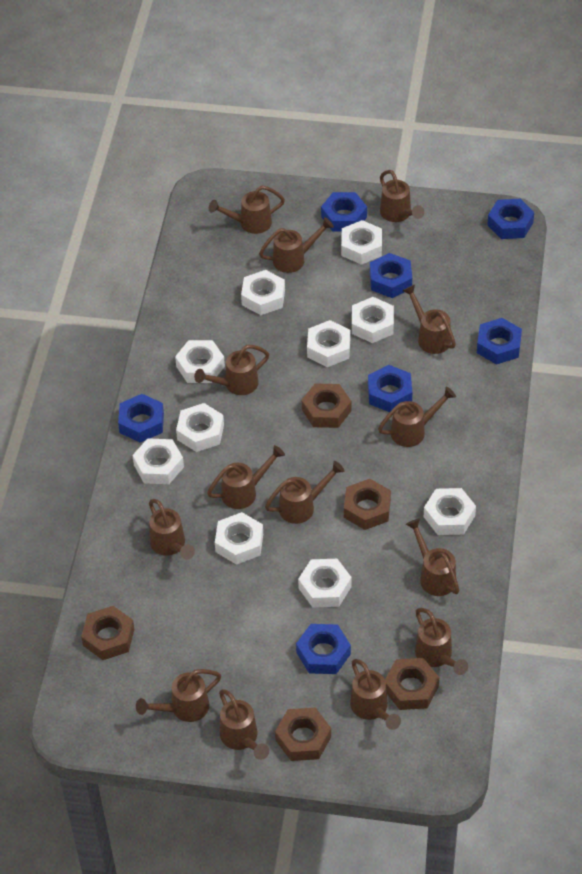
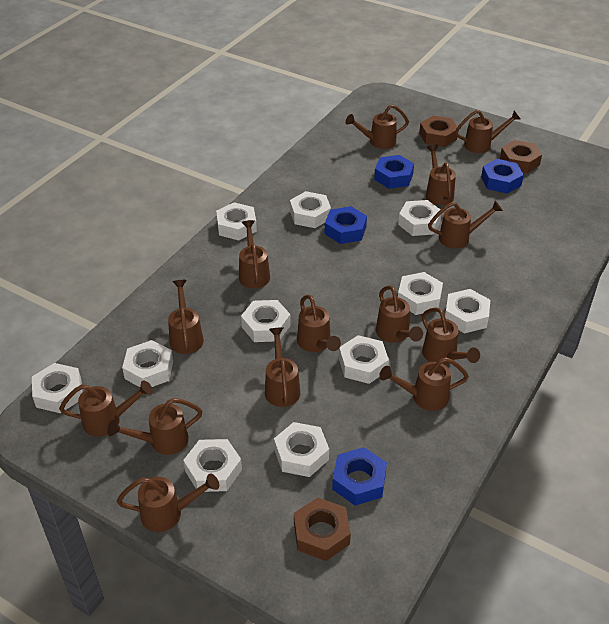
blue nut: 7 -> 4
brown nut: 5 -> 3
white nut: 10 -> 11

